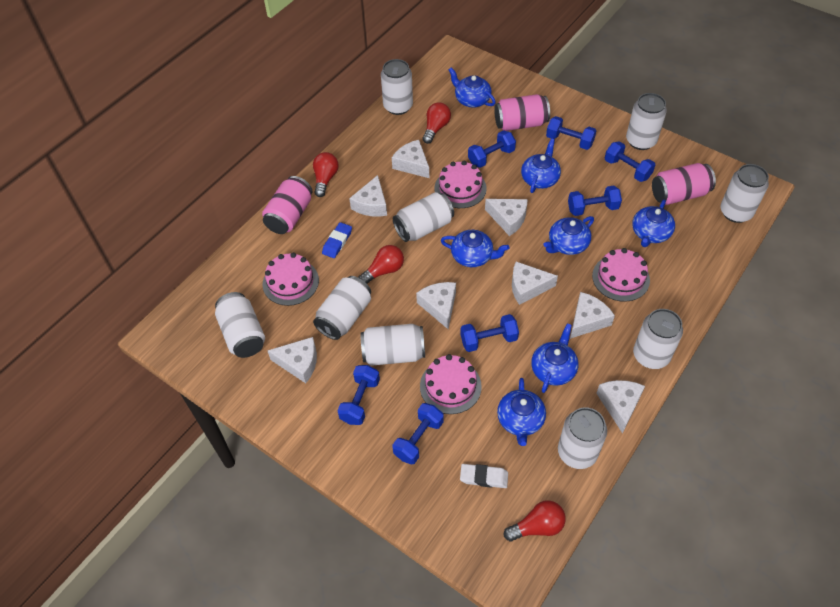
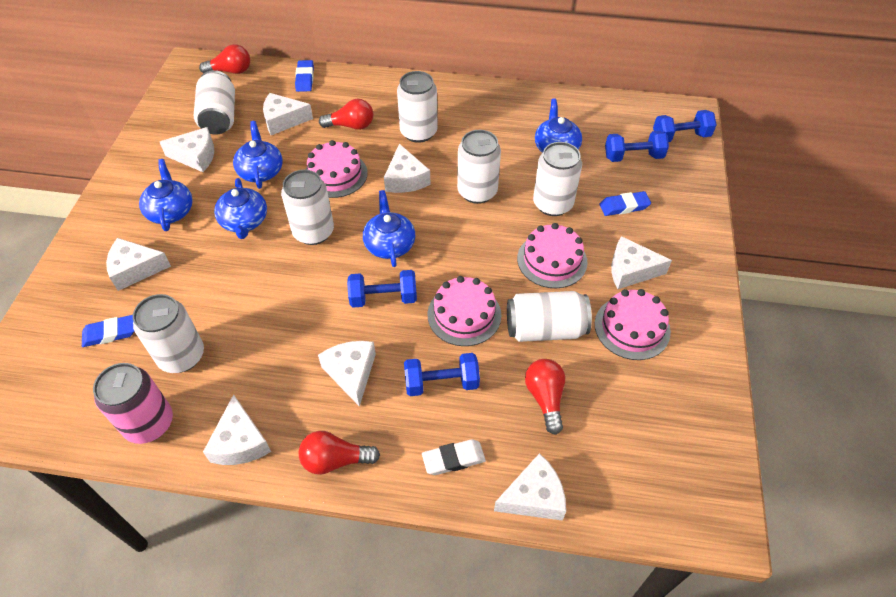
blue dumbbell: 7 -> 4
blue eraser: 1 -> 3
blue teapot: 7 -> 5
pink can: 3 -> 1
white can: 9 -> 7

